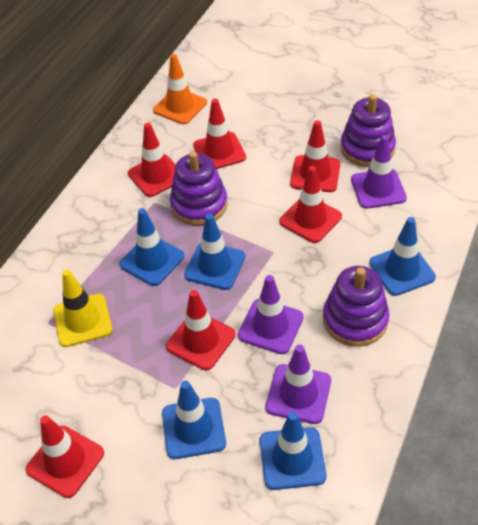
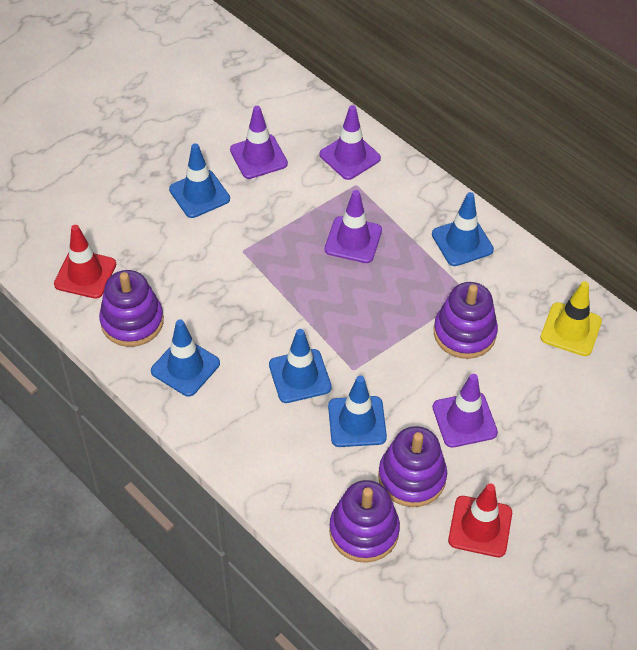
orange traffic cone: 1 -> 0
purple stacking toy: 3 -> 4
purple traffic cone: 3 -> 4
red traffic cone: 6 -> 2

